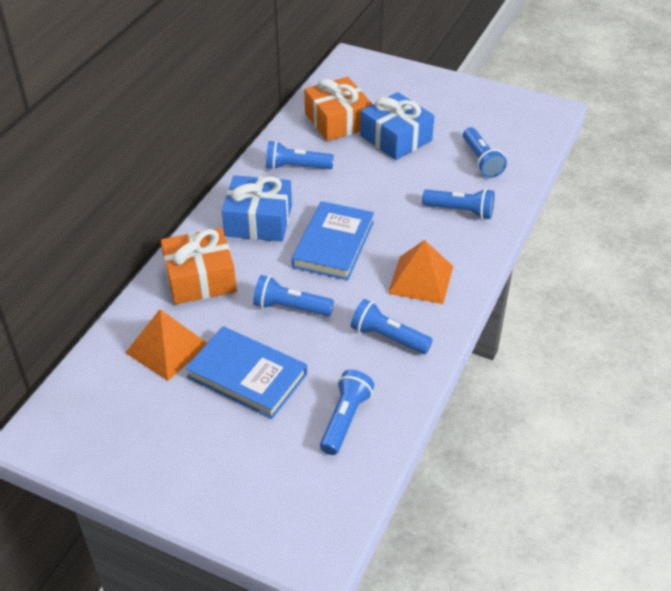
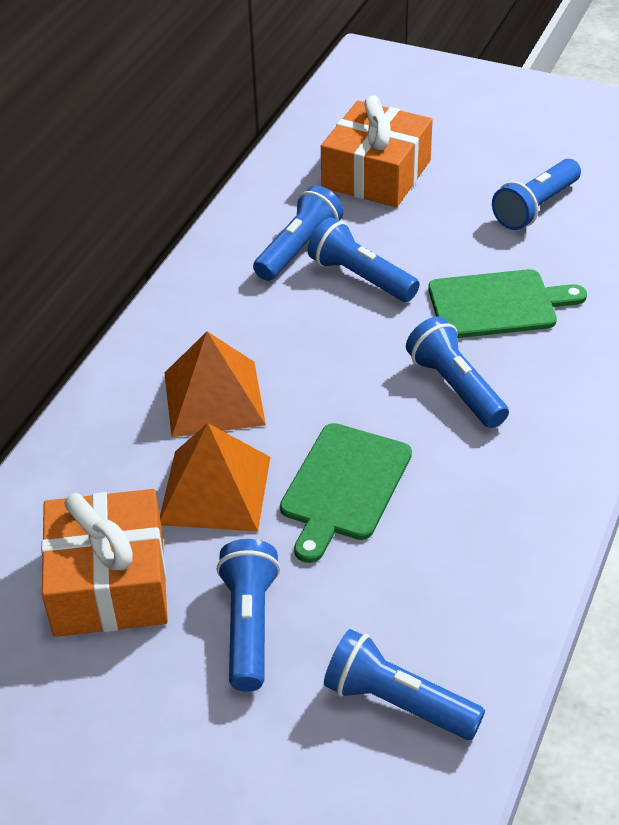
blue book: 2 -> 0
blue gift: 2 -> 0
green cutting board: 0 -> 2

